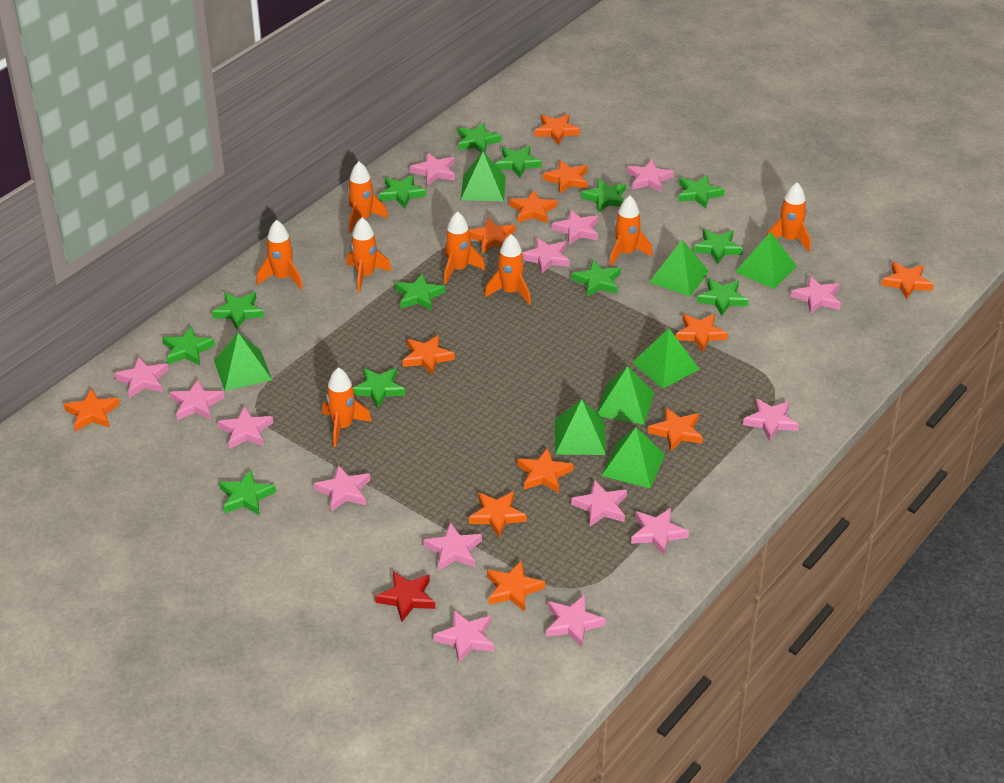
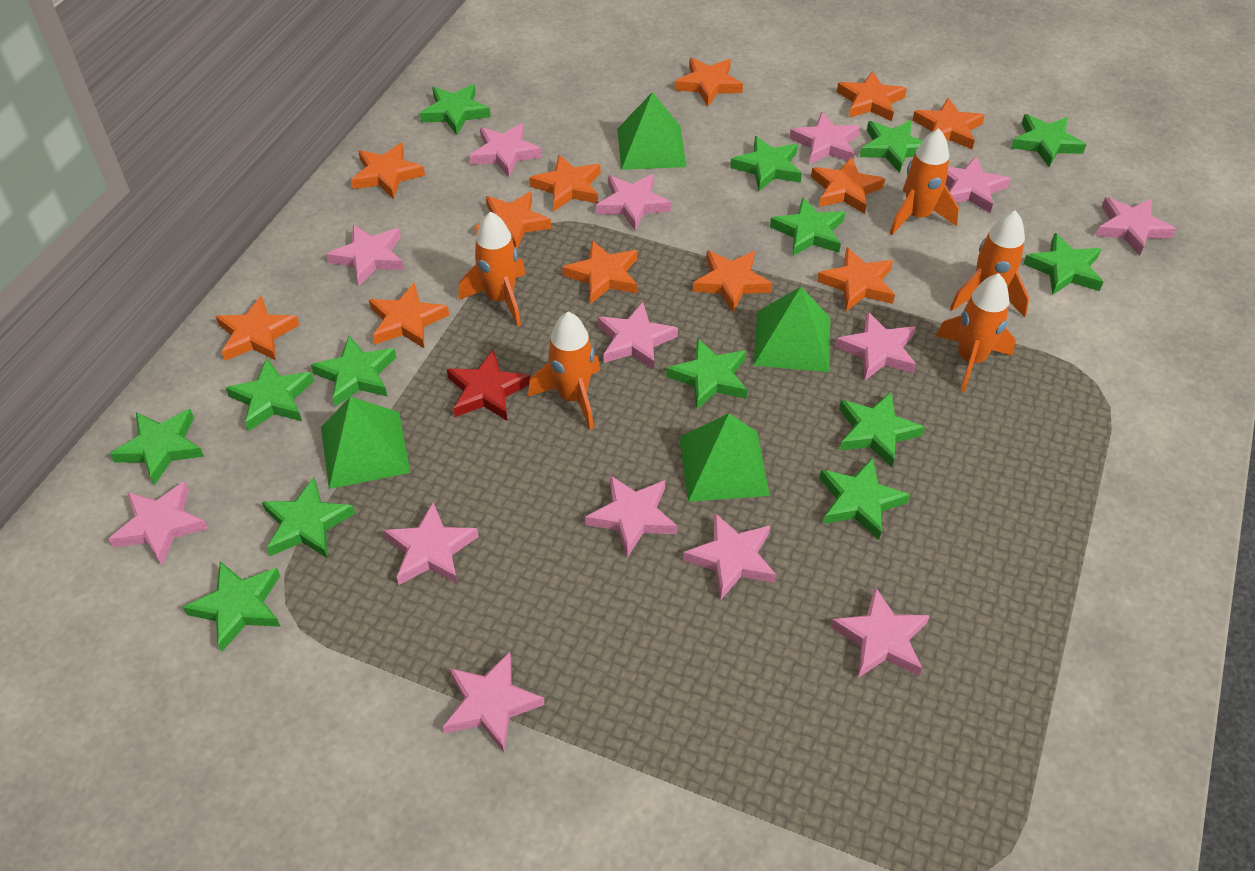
green pyramid: 8 -> 4
green star: 13 -> 14
orange rocket: 8 -> 5
pink star: 15 -> 14

